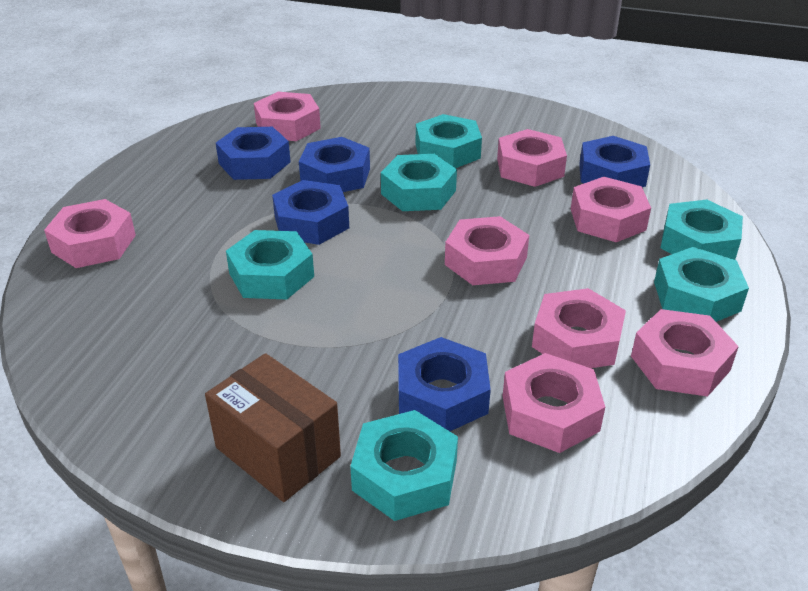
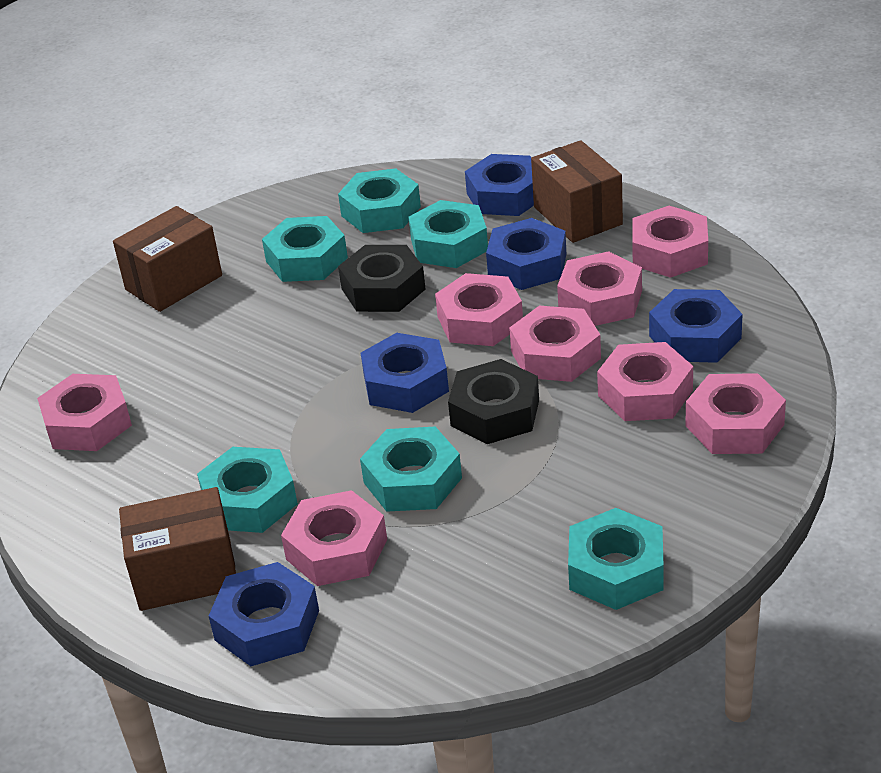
black nut: 0 -> 2
brown box: 1 -> 3

